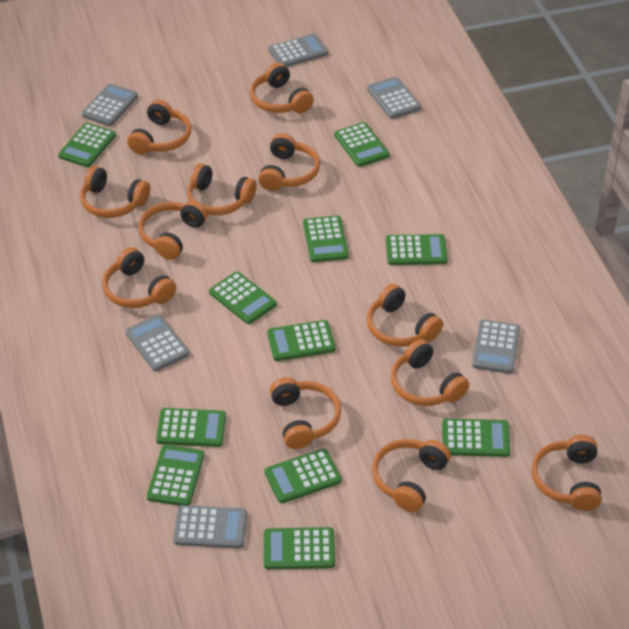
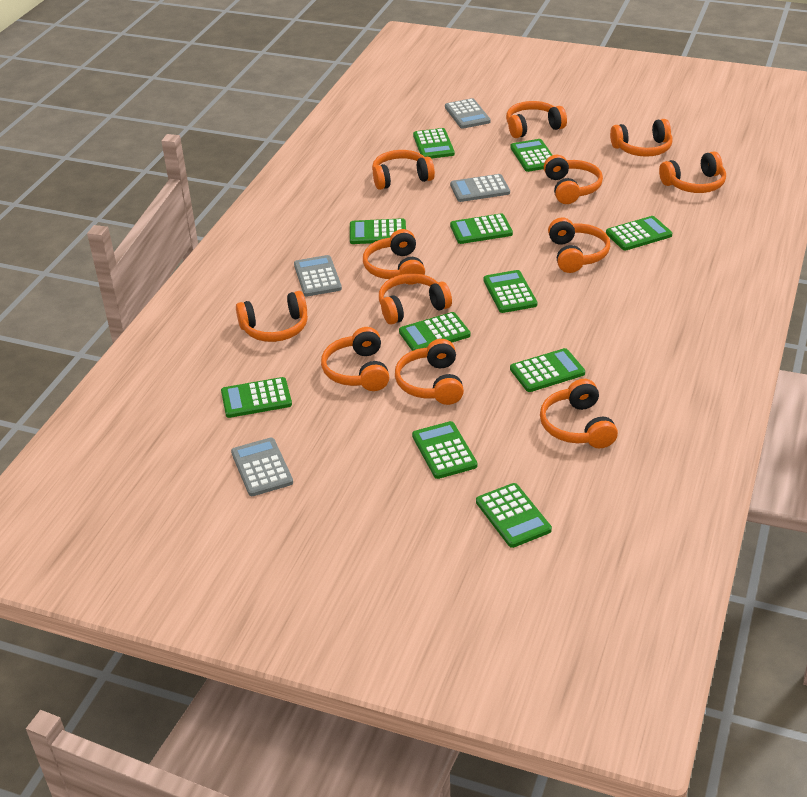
grey calculator: 6 -> 4

